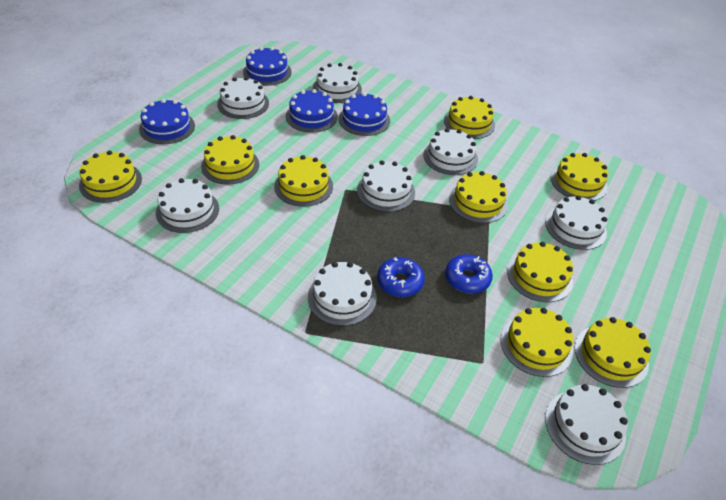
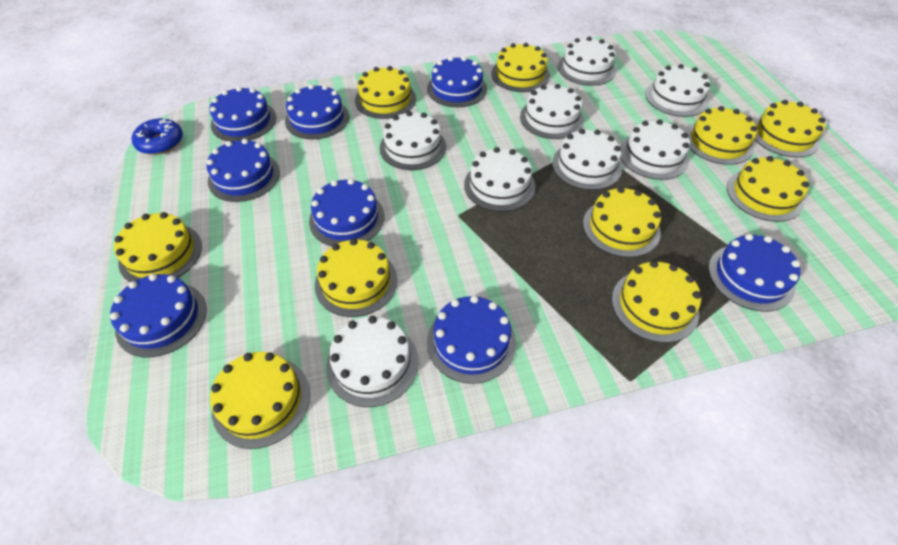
blue cake: 4 -> 8
blue donut: 2 -> 1
yellow cake: 9 -> 10

